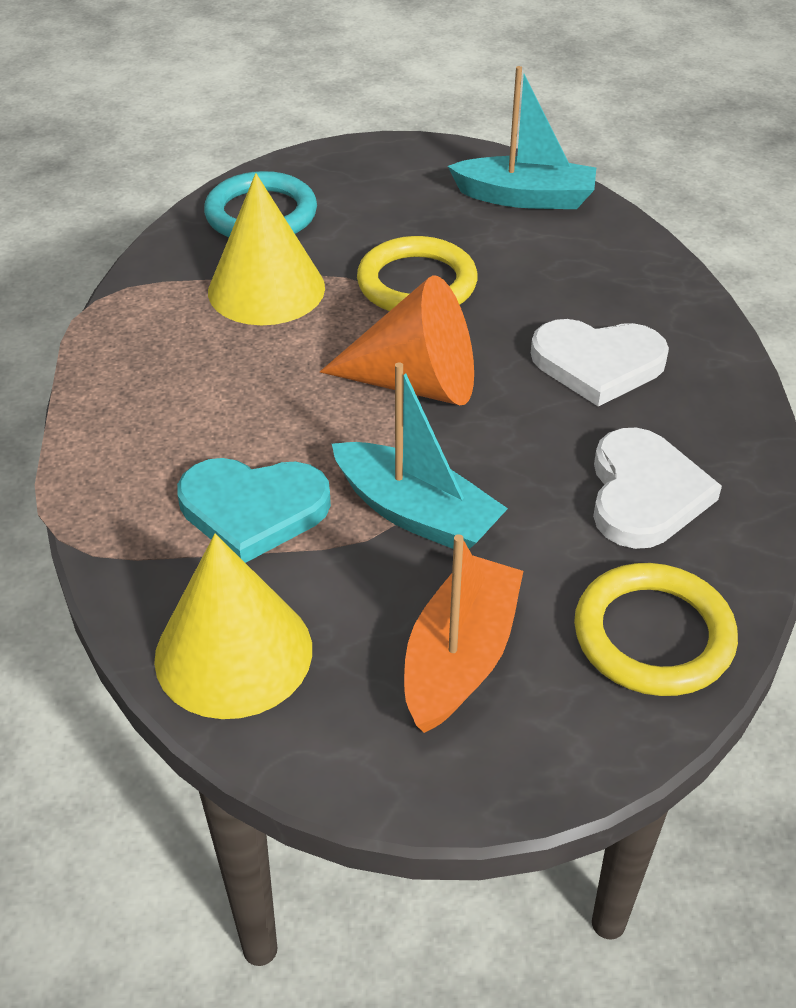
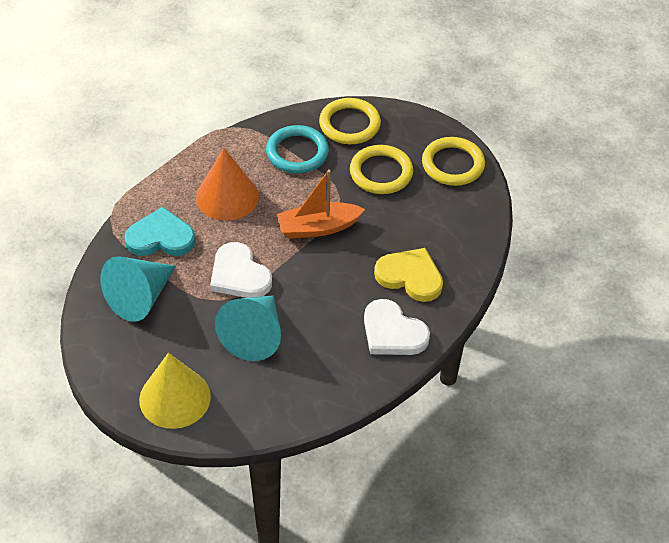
turquoise boat: 2 -> 0
turquoise cone: 0 -> 2
yellow cone: 2 -> 1
yellow heart: 0 -> 1
yellow ring: 2 -> 3

